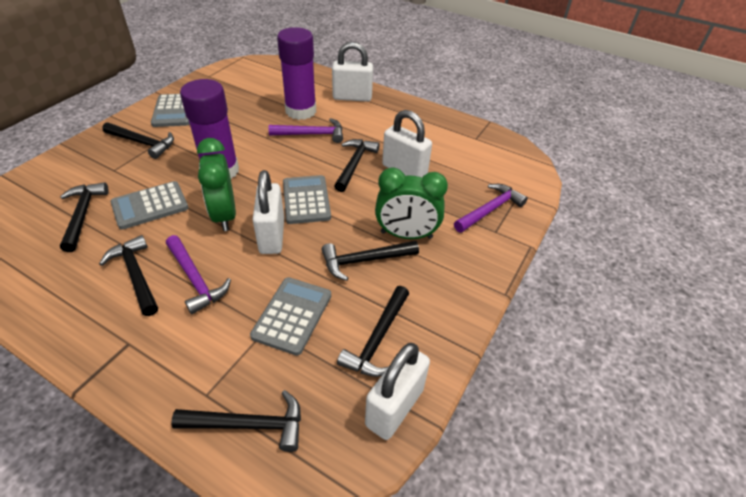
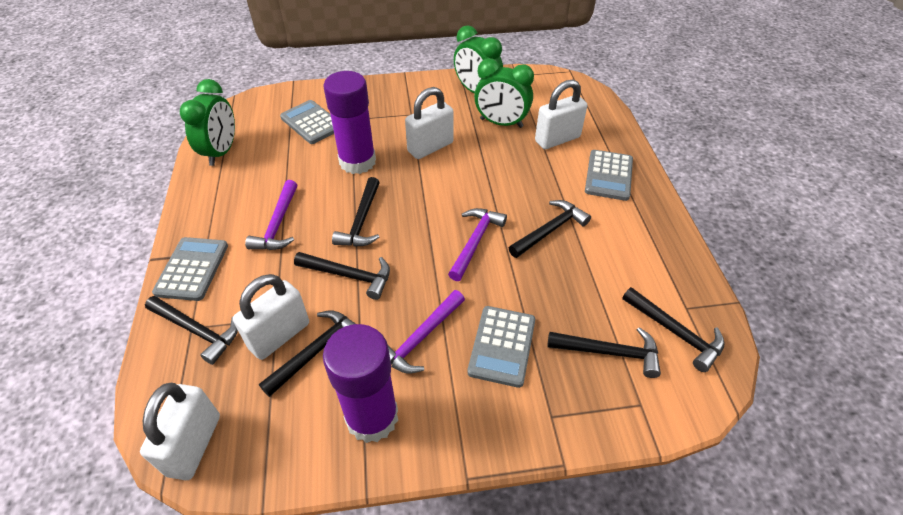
green clock: 2 -> 3

